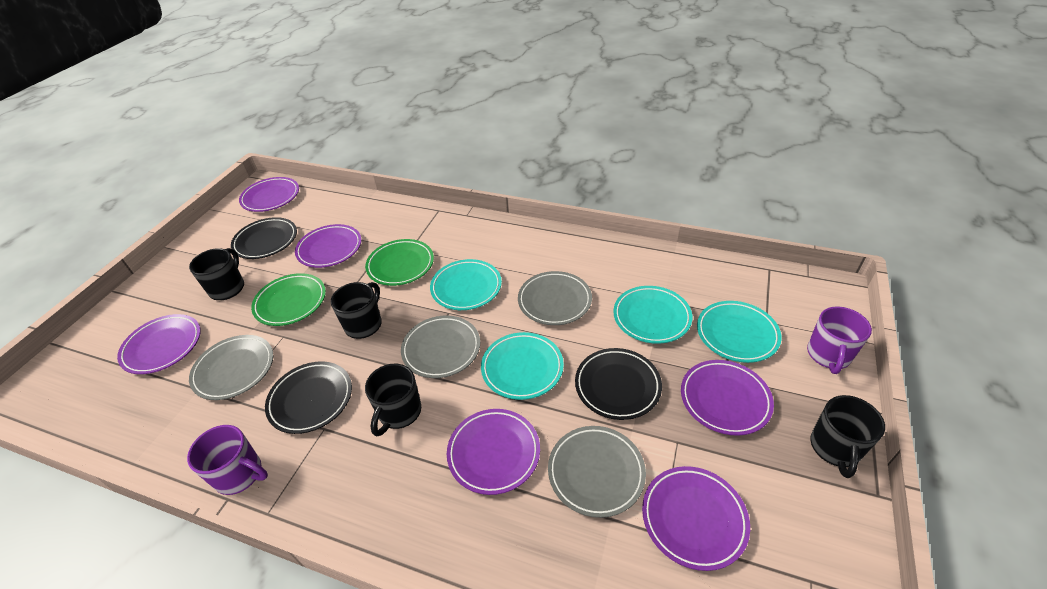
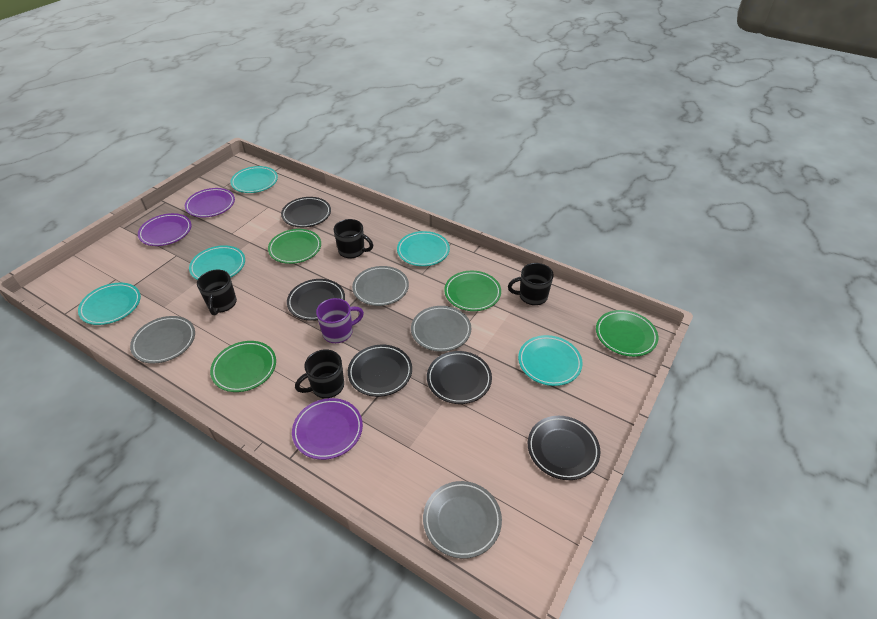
black plate: 3 -> 5
green plate: 2 -> 4
purple mug: 2 -> 1
purple plate: 6 -> 3
turquoise plate: 4 -> 5

